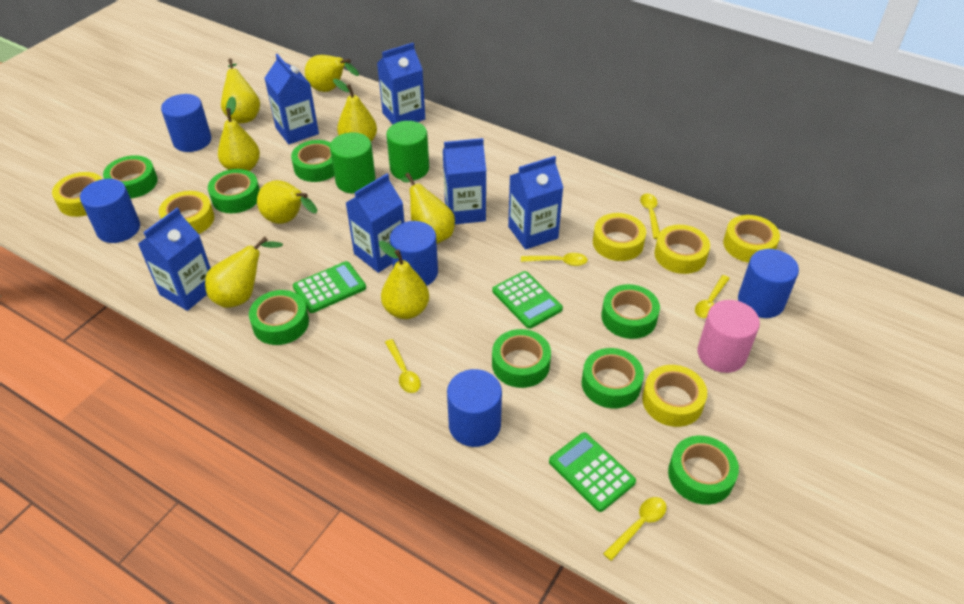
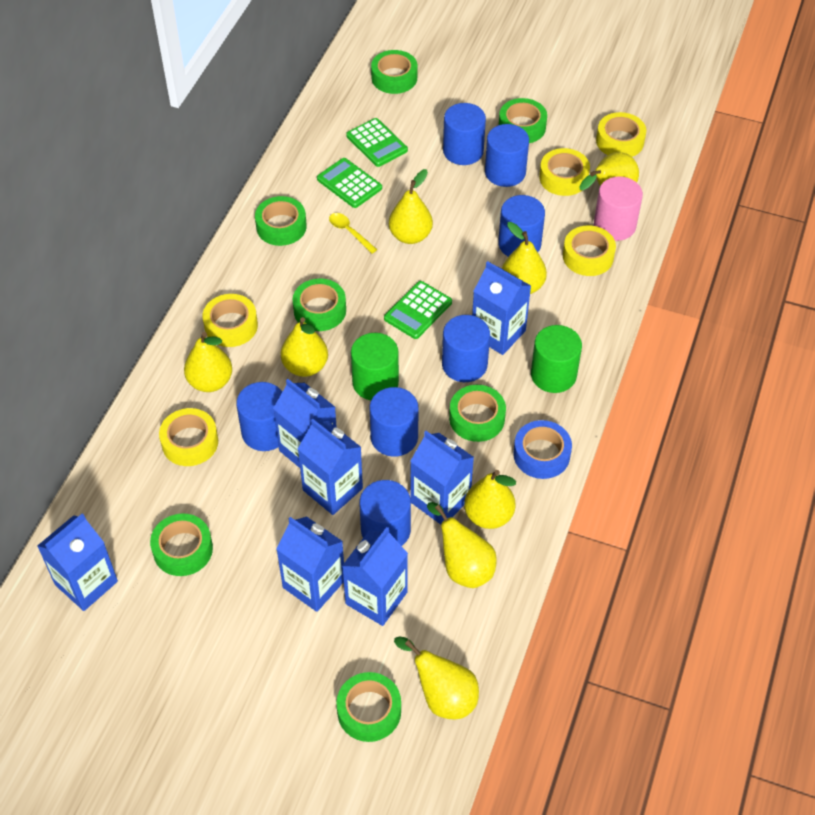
blue carton: 6 -> 7
blue cylinder: 5 -> 7
blue tape: 0 -> 1
green tape: 8 -> 7
yellow spoon: 5 -> 1
yellow tape: 6 -> 5

